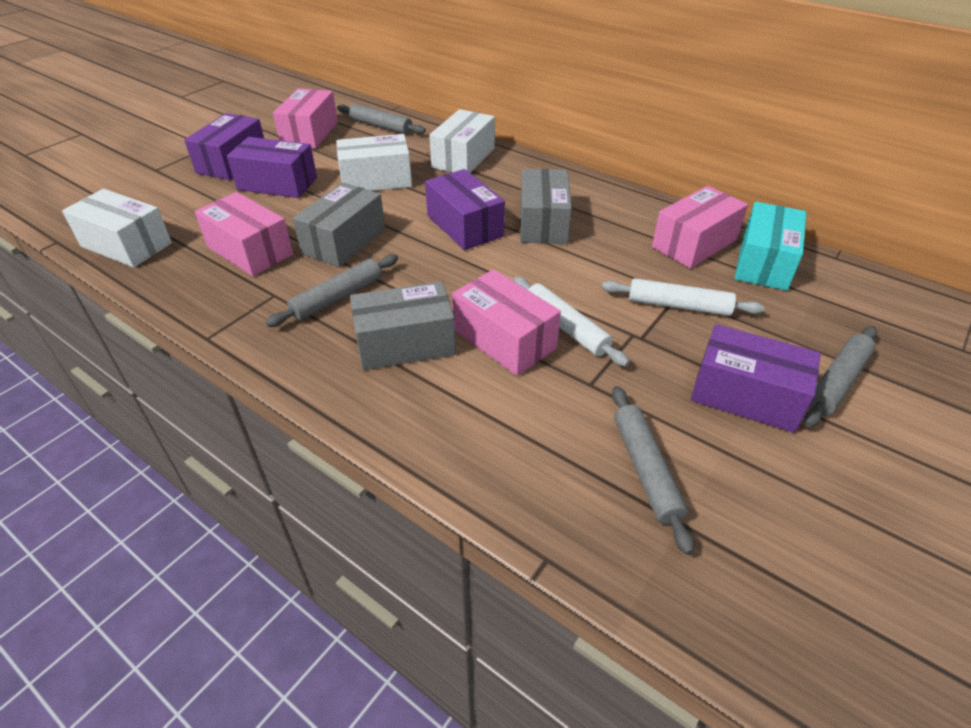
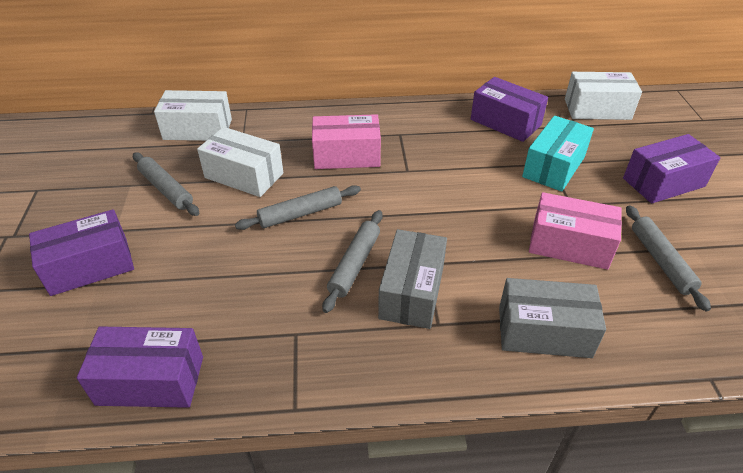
grey box: 3 -> 2
pink box: 4 -> 2
white rolling pin: 2 -> 0

